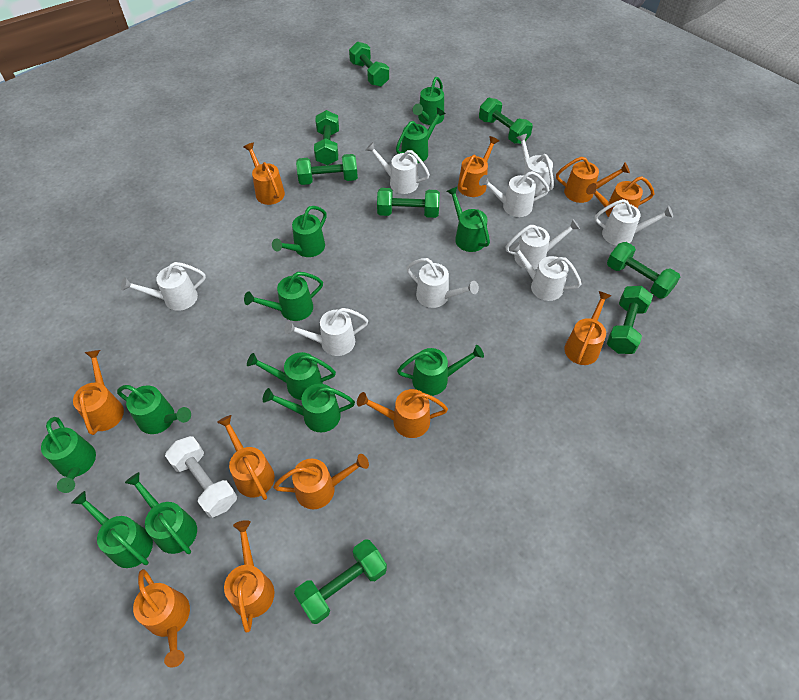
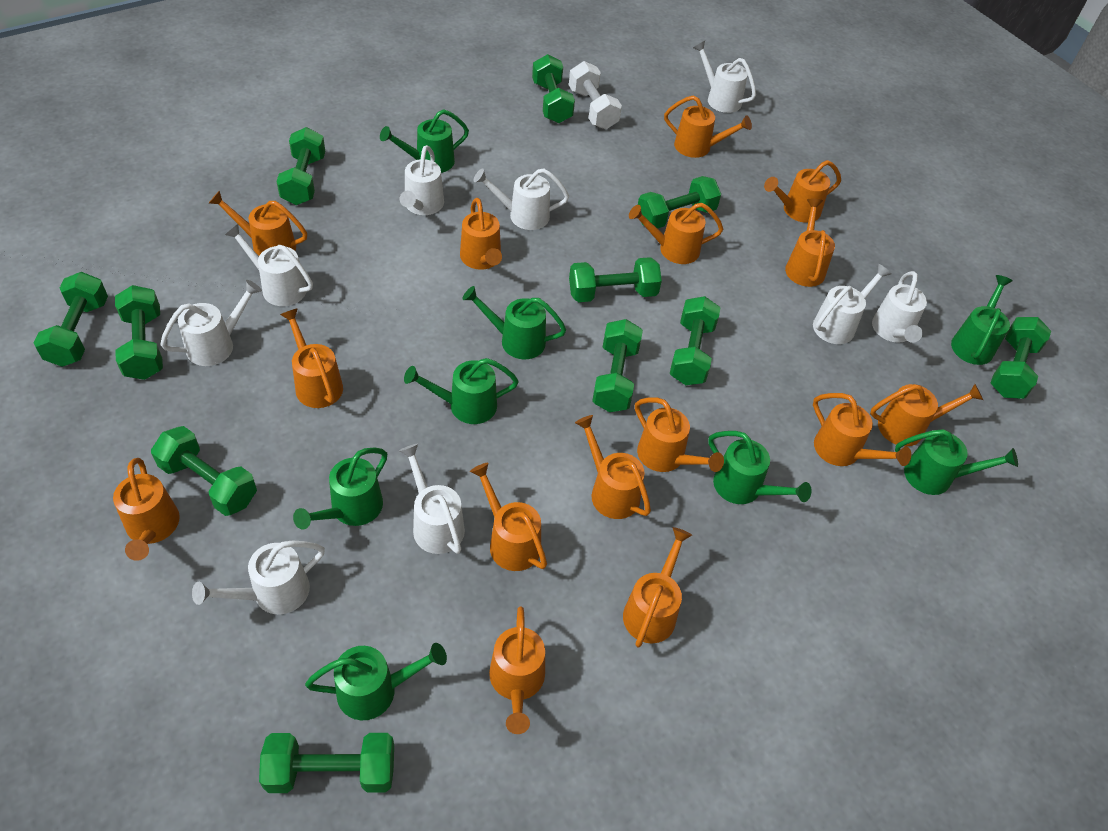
green dumbbell: 8 -> 11
green watering can: 12 -> 8
orange watering can: 11 -> 15

